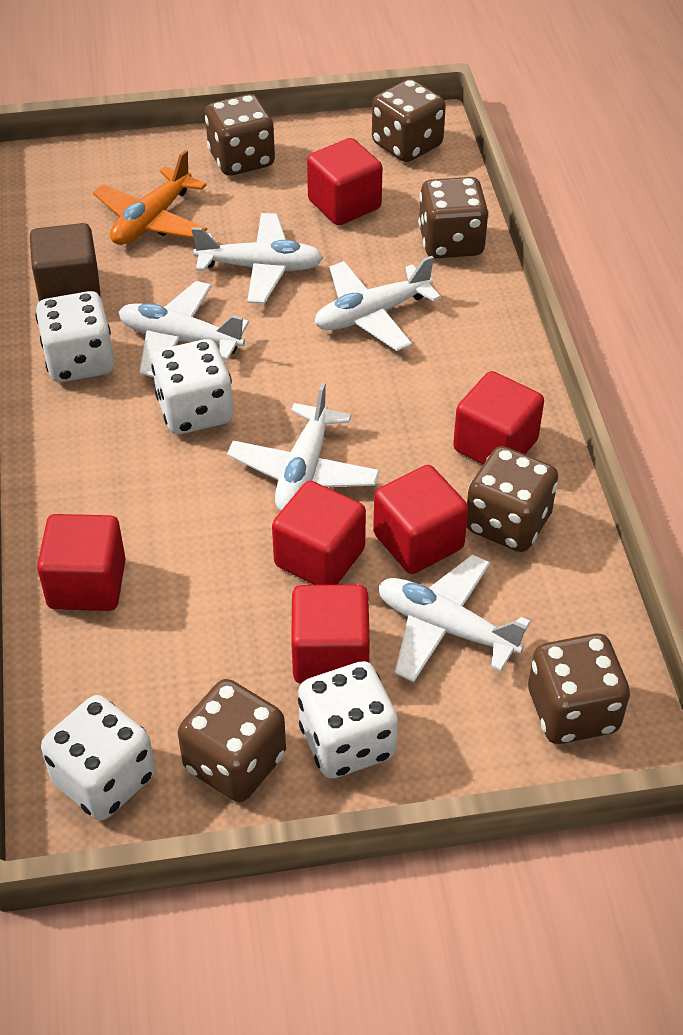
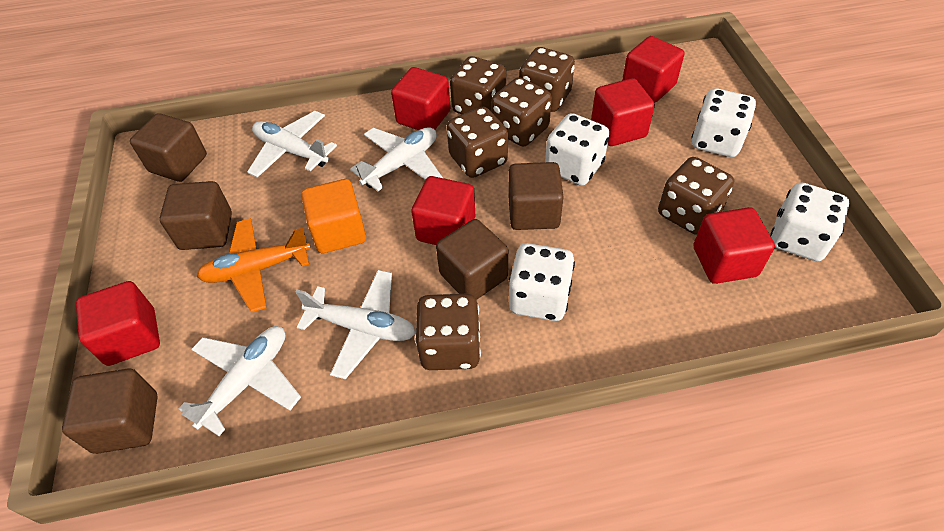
brown cube: 1 -> 5
orange cube: 0 -> 1
white plane: 5 -> 4

